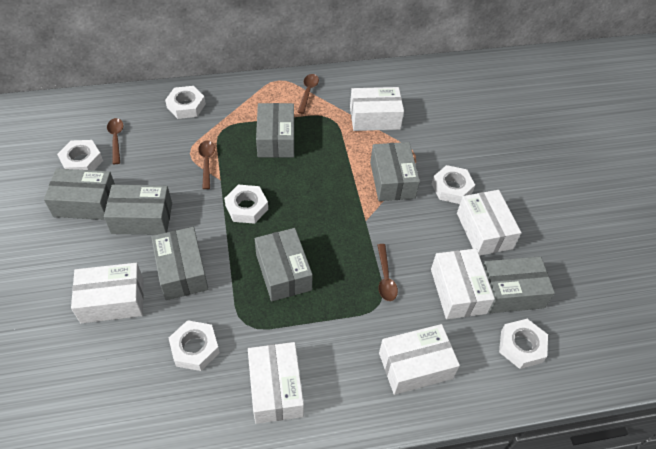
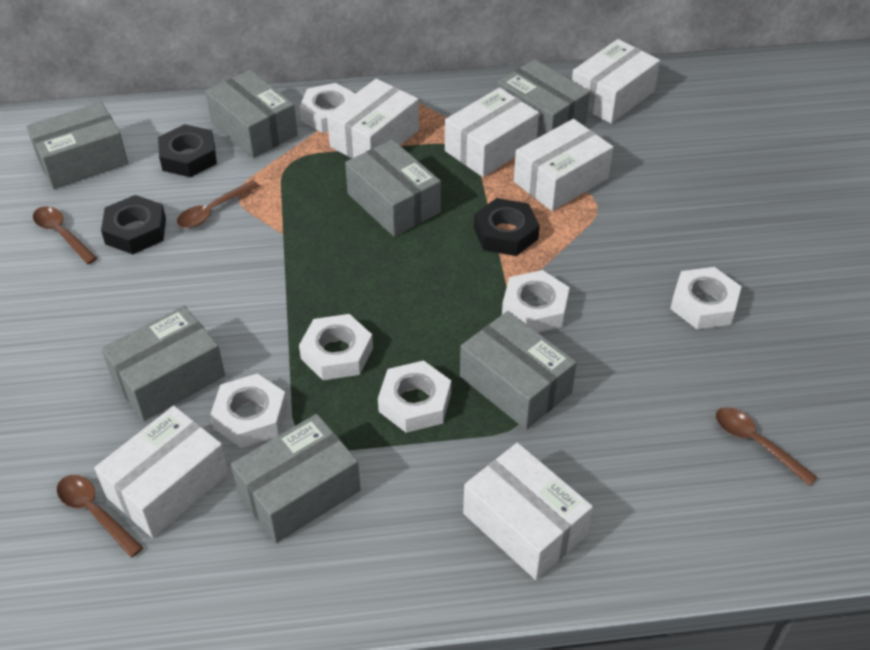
black nut: 0 -> 3

